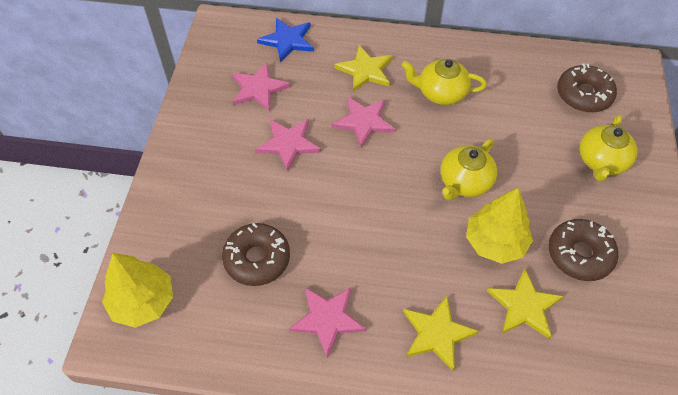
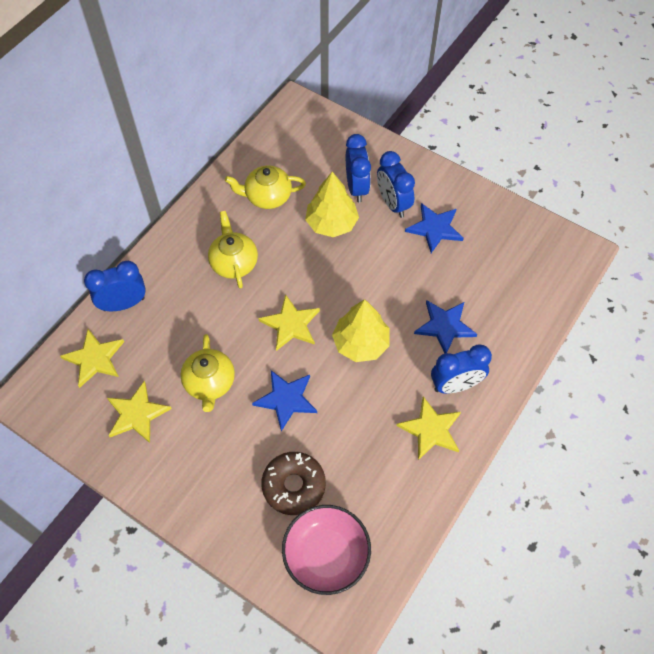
blue clock: 0 -> 4
blue star: 1 -> 3
brown donut: 3 -> 1
pink bowl: 0 -> 1
pink star: 4 -> 0
yellow star: 3 -> 4

